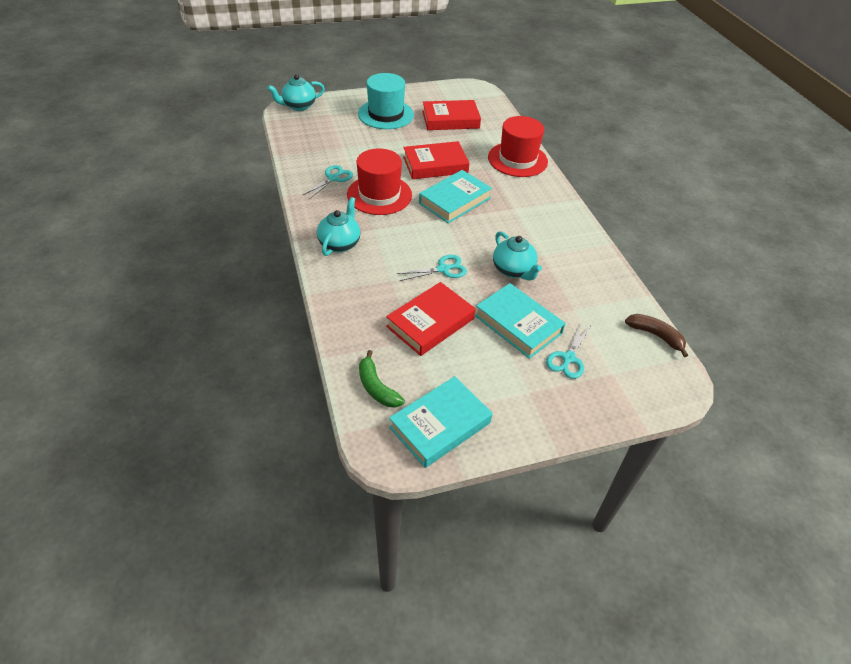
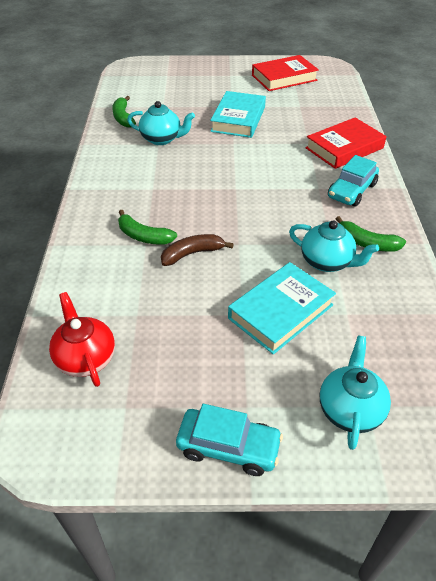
green banana: 1 -> 3
red book: 3 -> 2
red hat: 2 -> 0
red teapot: 0 -> 1
turquoise book: 3 -> 2
turquoise car: 0 -> 2
turquoise hat: 1 -> 0
turquoise scissors: 3 -> 0

